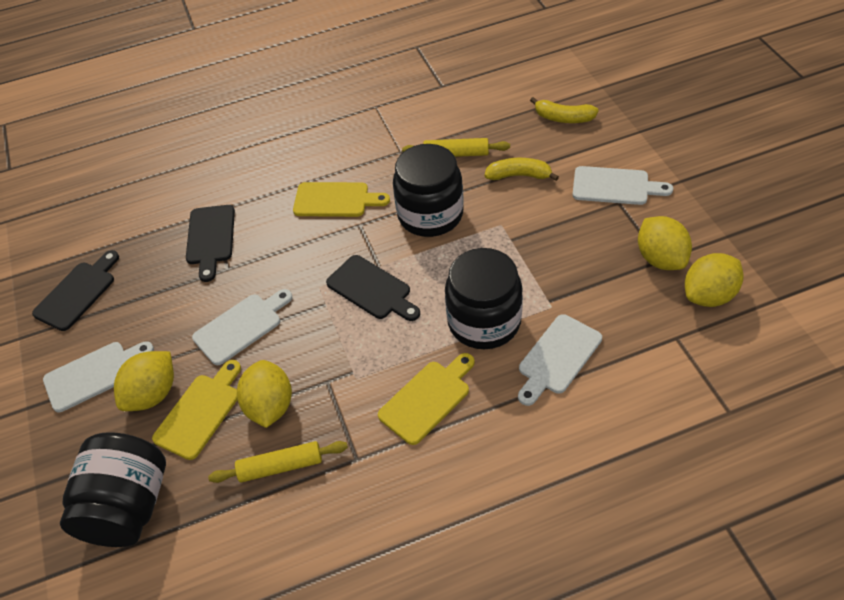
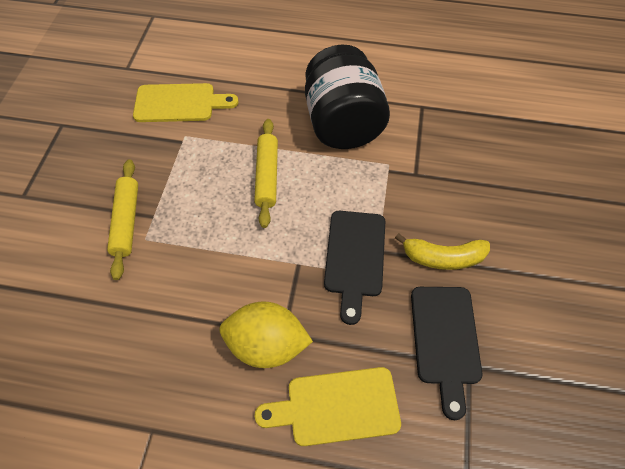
black cutting board: 3 -> 2
black jar: 3 -> 1
white cutting board: 4 -> 0
yellow banana: 2 -> 1
yellow cutting board: 3 -> 2
yellow lemon: 4 -> 1

